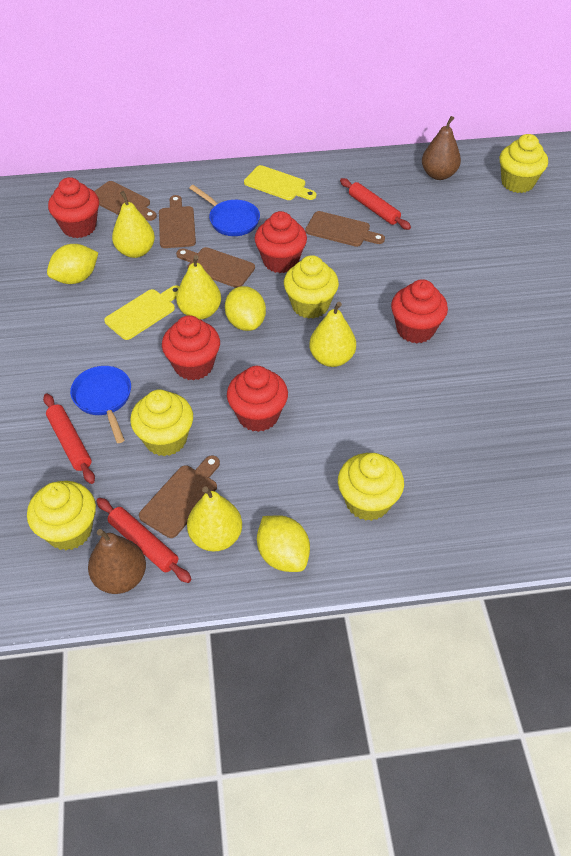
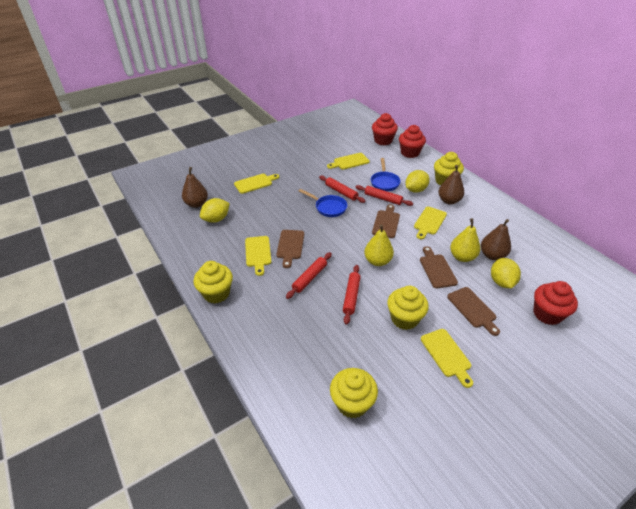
brown cutting board: 5 -> 4
brown pear: 2 -> 3
red cupcake: 5 -> 3
red rolling pin: 3 -> 4
yellow cupcake: 5 -> 4
yellow cutting board: 2 -> 5
yellow pear: 4 -> 2

